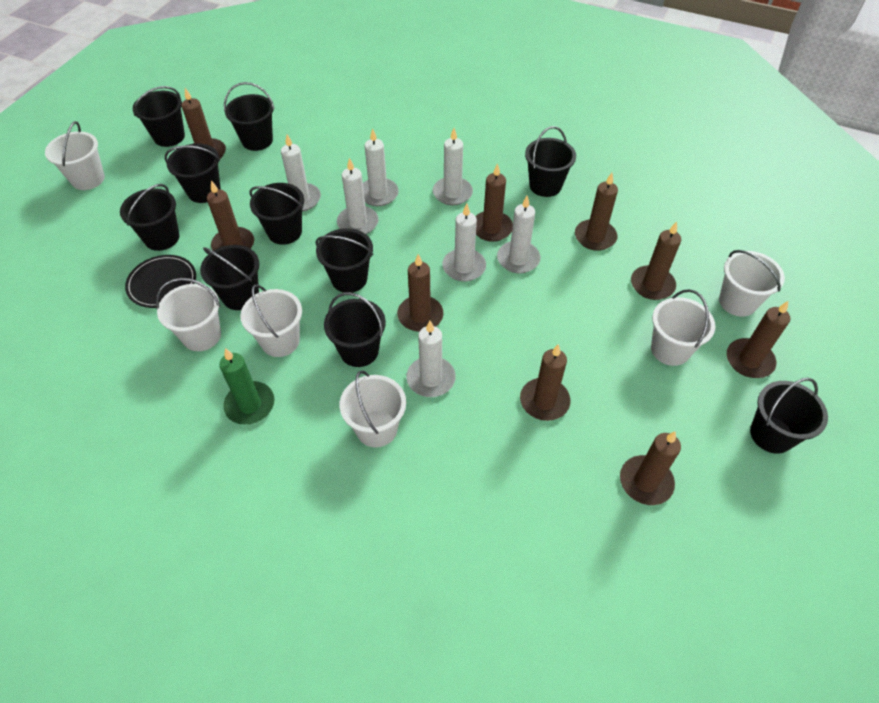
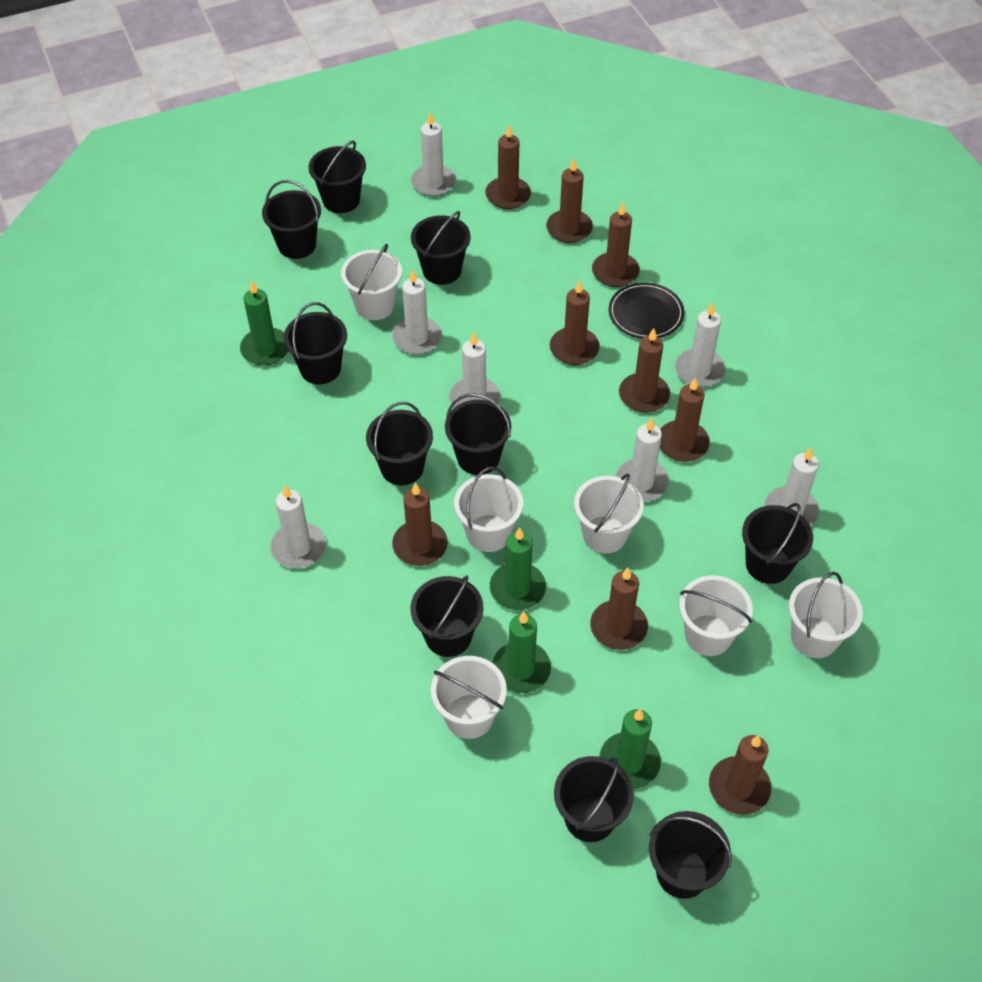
green candle: 1 -> 4

